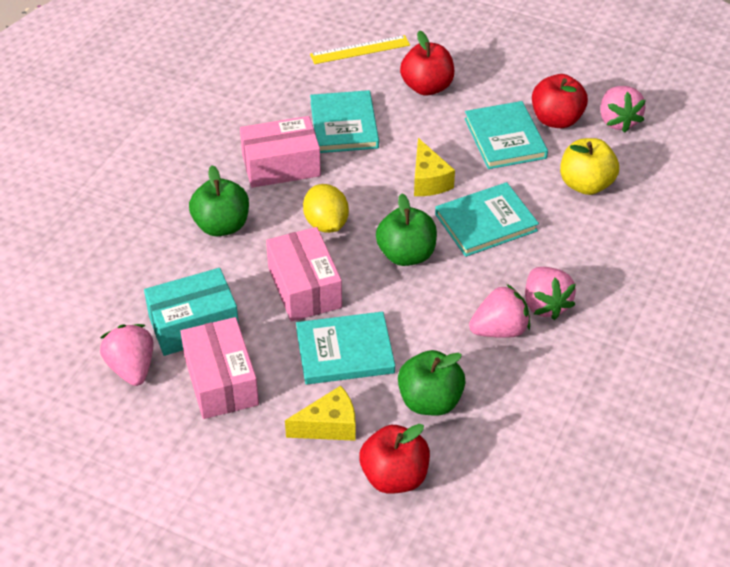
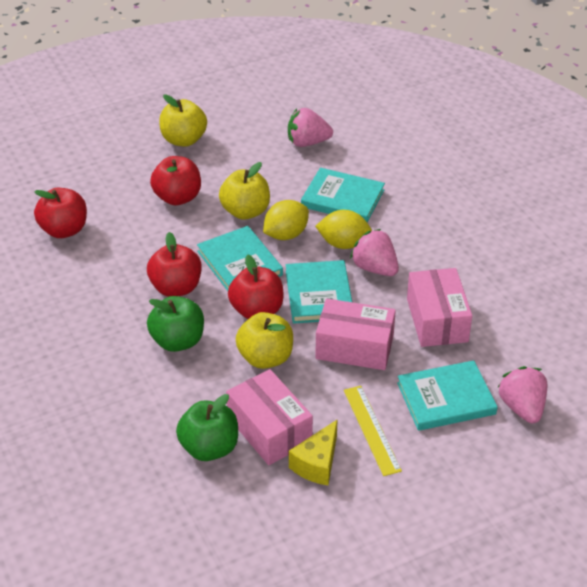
green apple: 3 -> 2
pink strawberry: 4 -> 3
red apple: 3 -> 4
turquoise box: 1 -> 0
yellow apple: 1 -> 3
yellow cheese: 2 -> 1
yellow lemon: 1 -> 2

